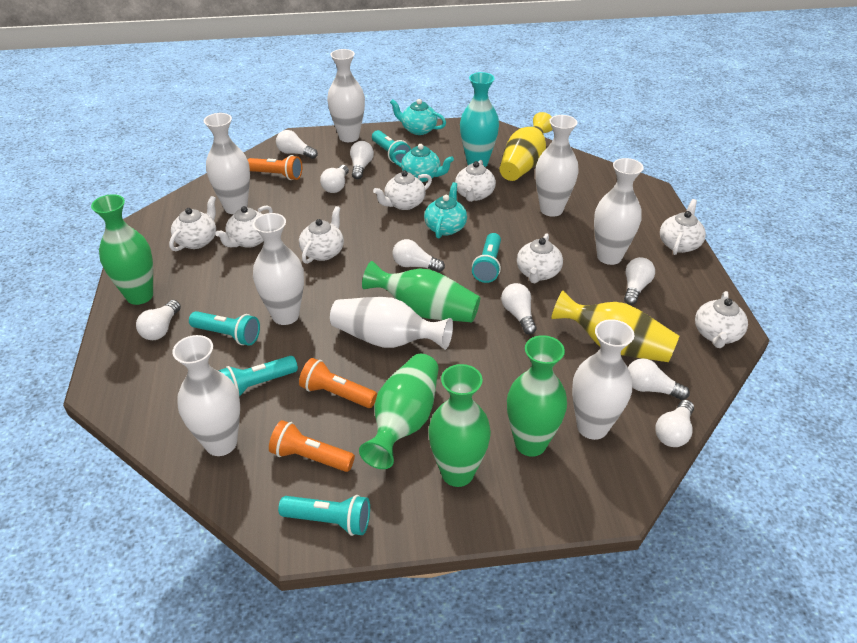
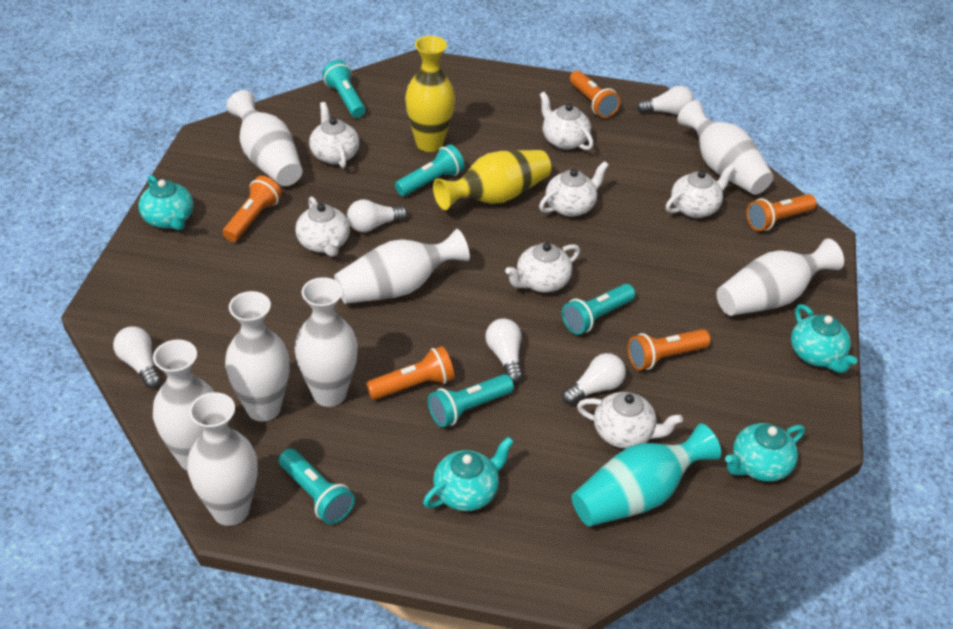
green vase: 5 -> 0
orange flashlight: 3 -> 5
turquoise teapot: 3 -> 4
white light bulb: 9 -> 5
white teapot: 8 -> 7

